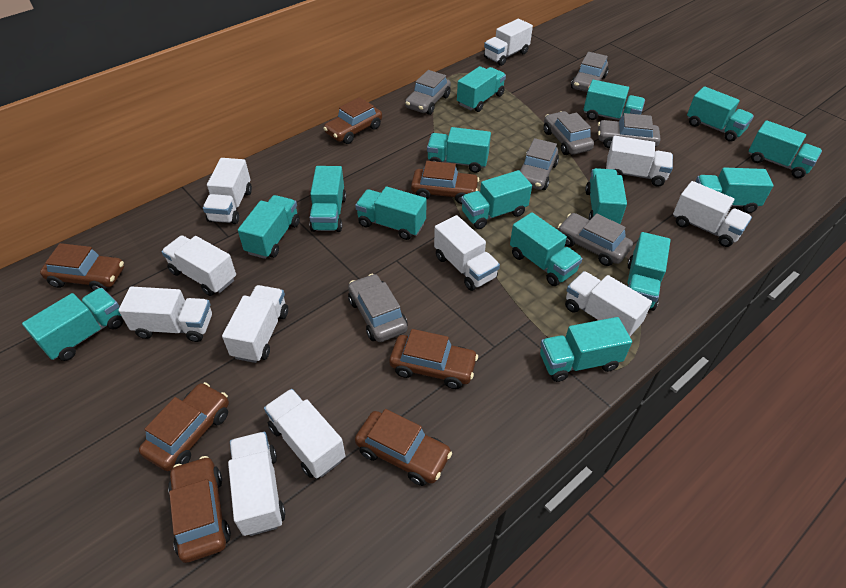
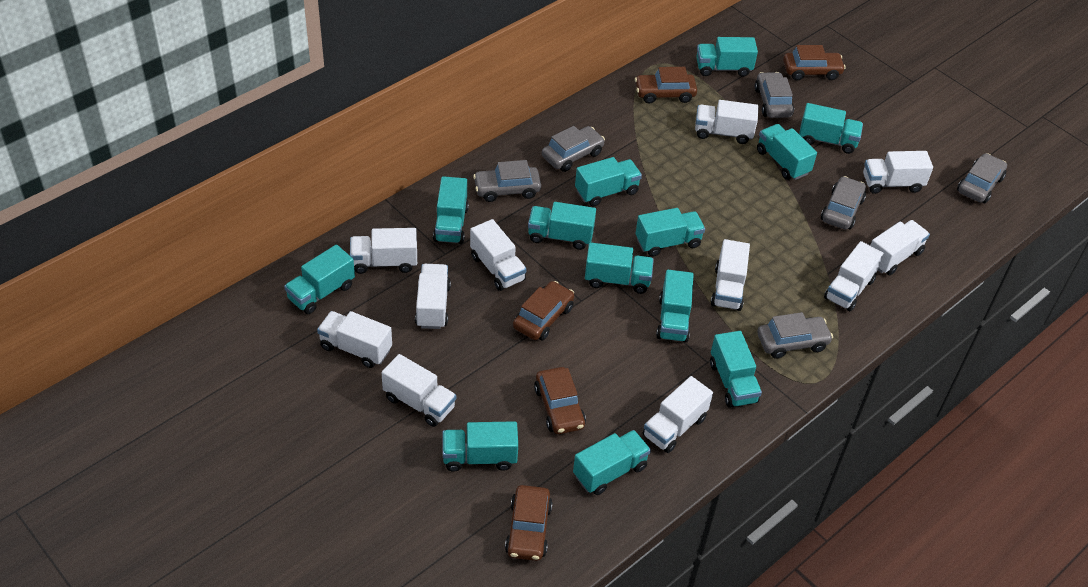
brown car: 7 -> 5
grey car: 7 -> 6
turquoise truck: 15 -> 13

